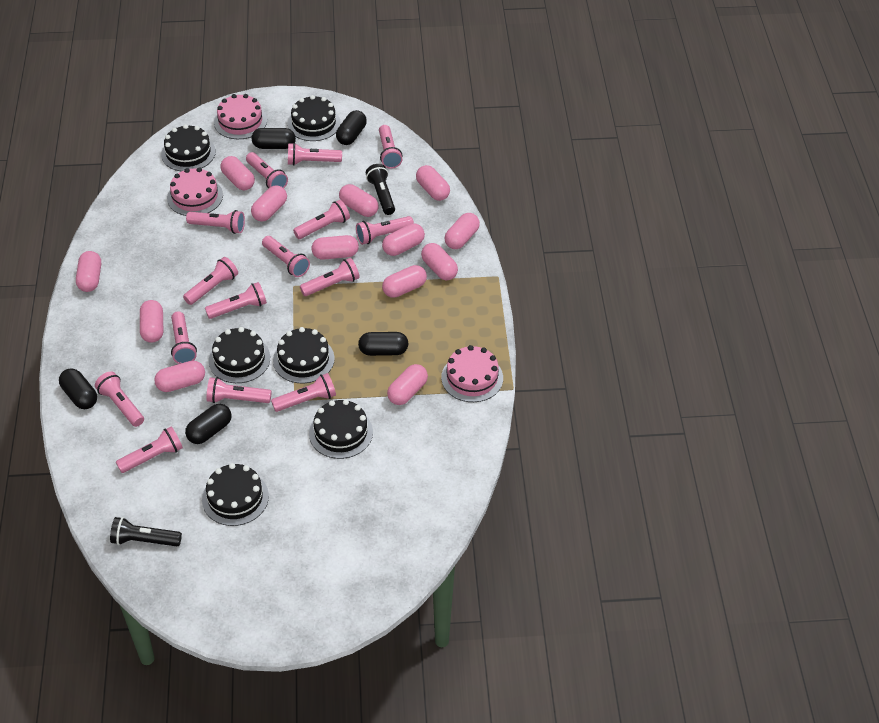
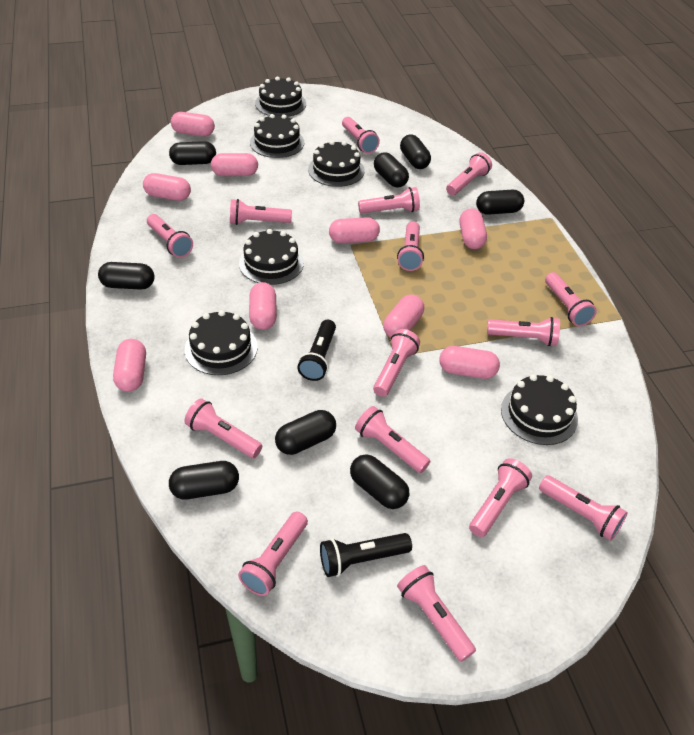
black capsule: 5 -> 8
pink cake: 3 -> 0
pink capsule: 13 -> 9

